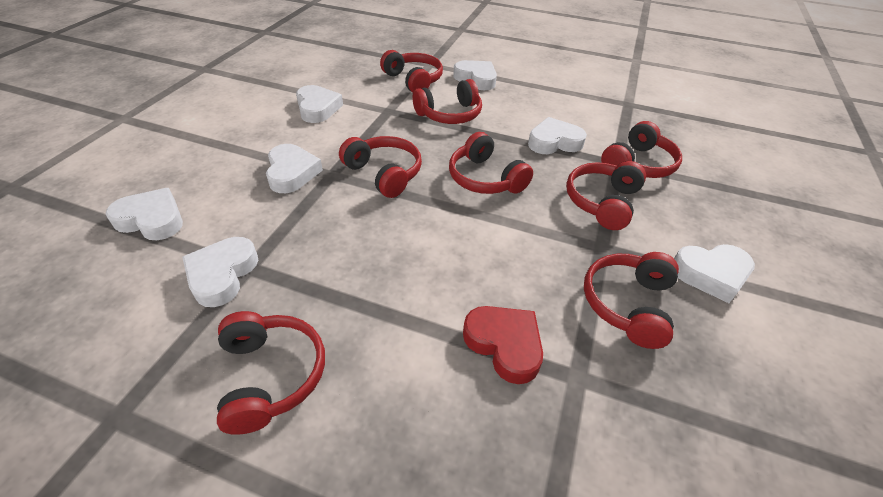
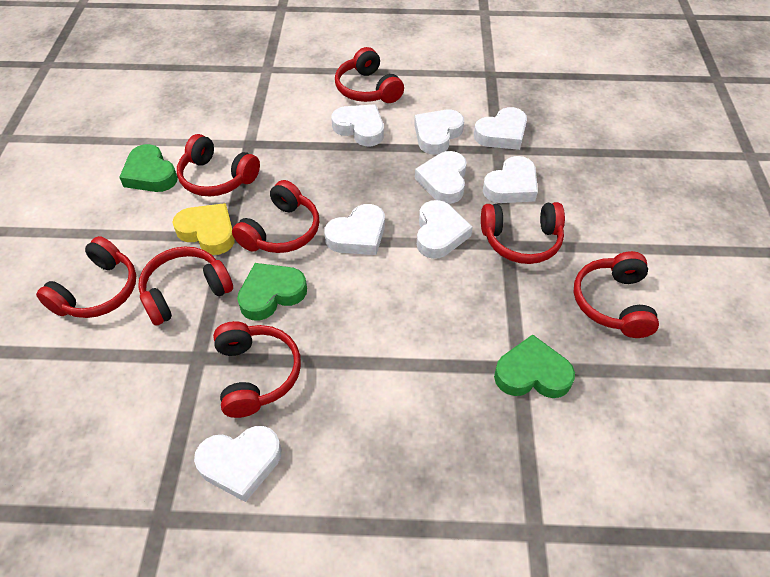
green heart: 0 -> 3
red heart: 1 -> 0
white heart: 7 -> 8
yellow heart: 0 -> 1

